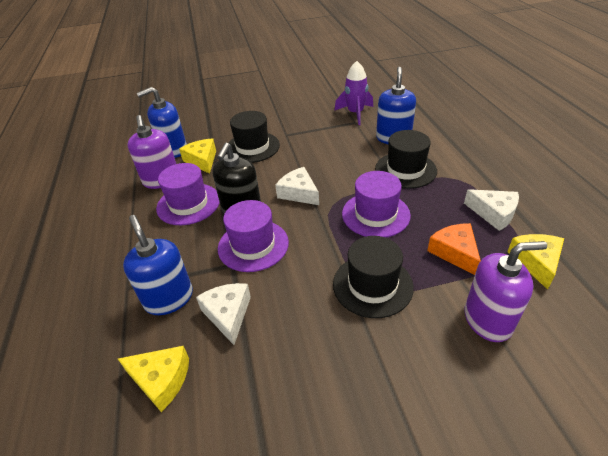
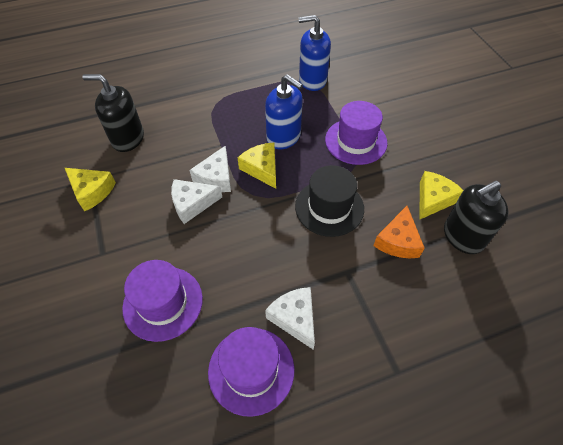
black hat: 3 -> 1
black soap dispenser: 1 -> 2
blue soap dispenser: 3 -> 2
purple rocket: 1 -> 0
purple soap dispenser: 2 -> 0

